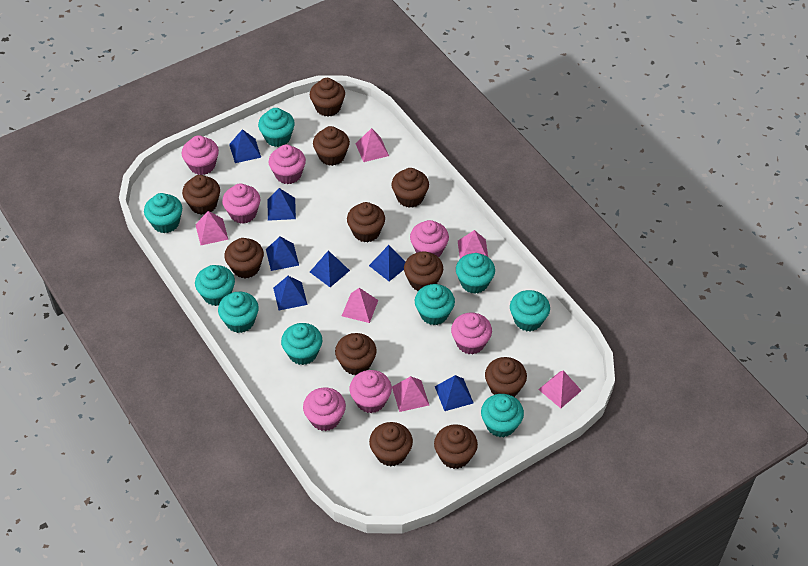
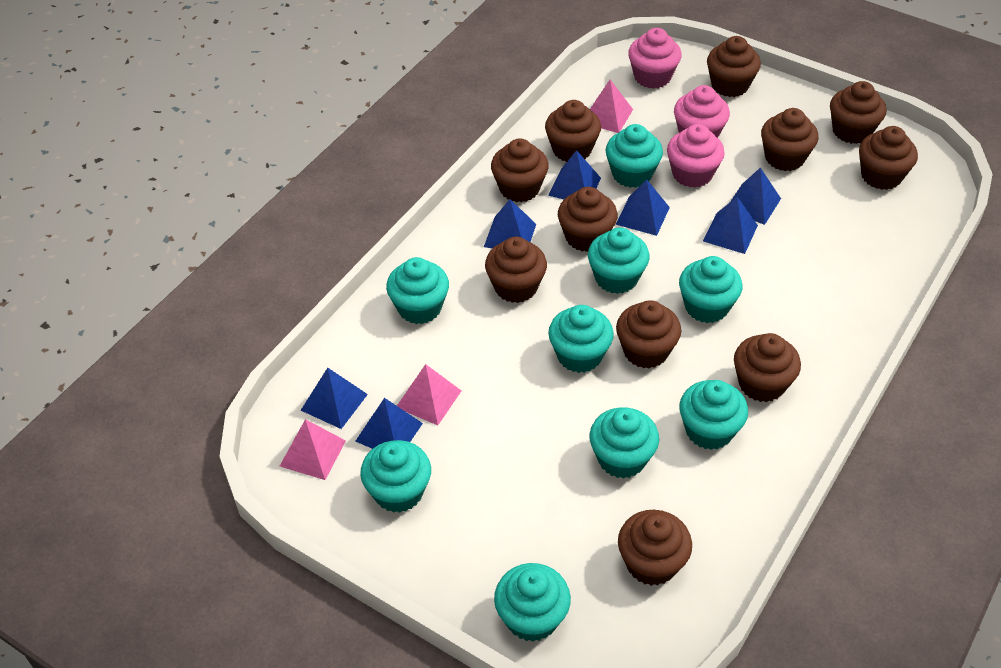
pink cupcake: 7 -> 3
pink pyramid: 6 -> 3

